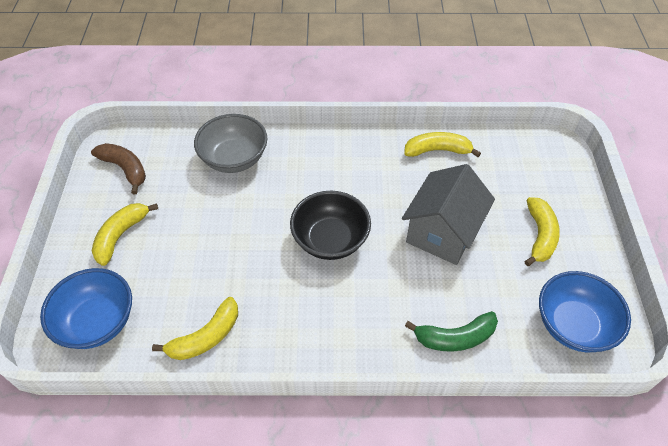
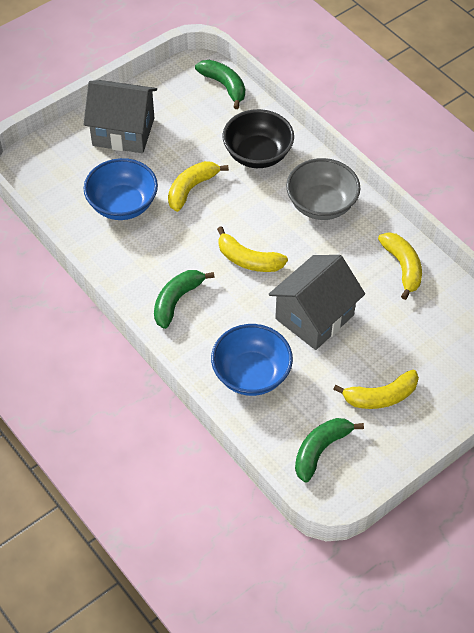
brown banana: 1 -> 0
green banana: 1 -> 3
grey house: 1 -> 2

